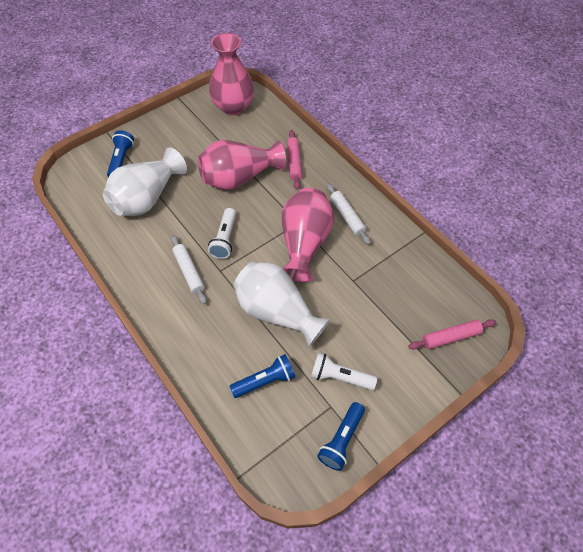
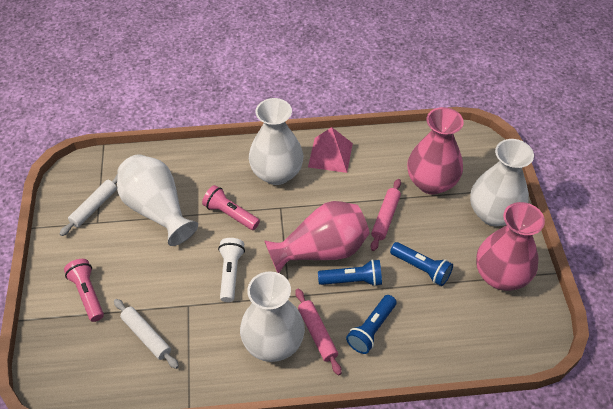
pink flashlight: 0 -> 2
pink pyramid: 0 -> 1
white flashlight: 2 -> 1
white vase: 2 -> 4

